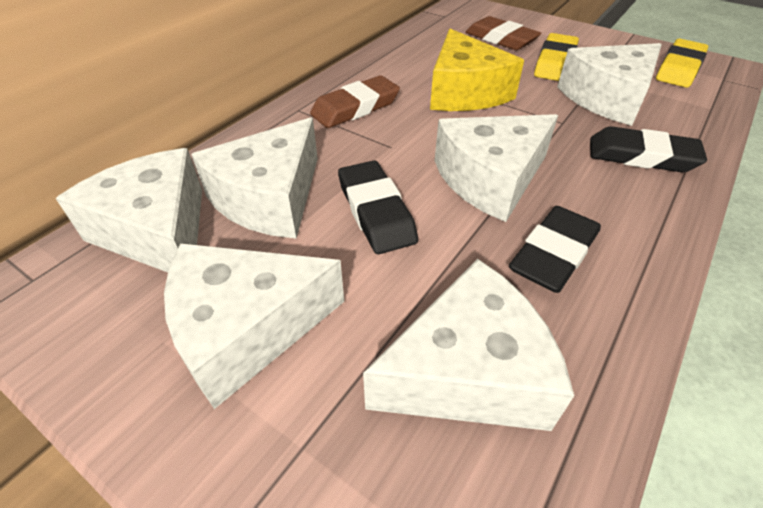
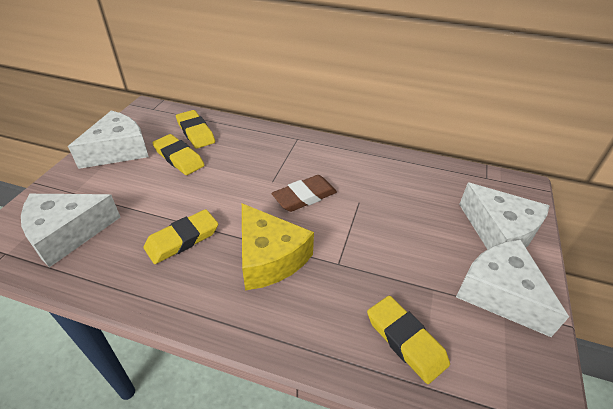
black eraser: 3 -> 0
brown eraser: 2 -> 1
white cheese: 6 -> 4
yellow eraser: 2 -> 4

